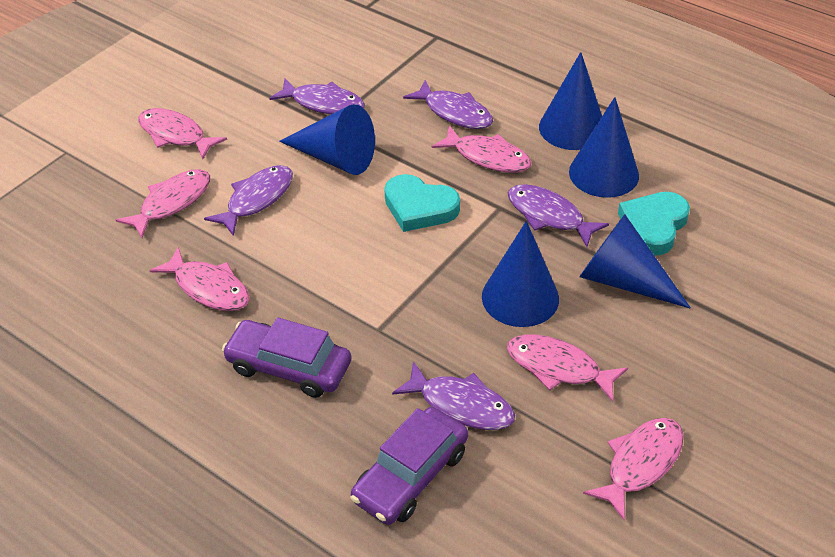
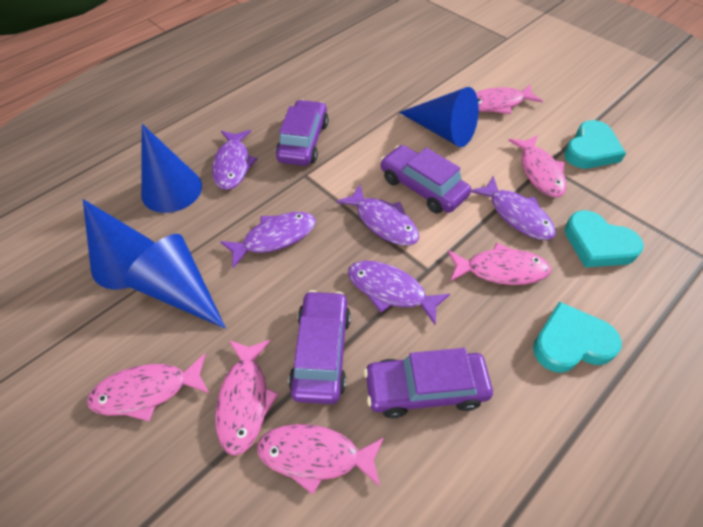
blue cone: 5 -> 4
purple car: 2 -> 4
turquoise heart: 2 -> 3

